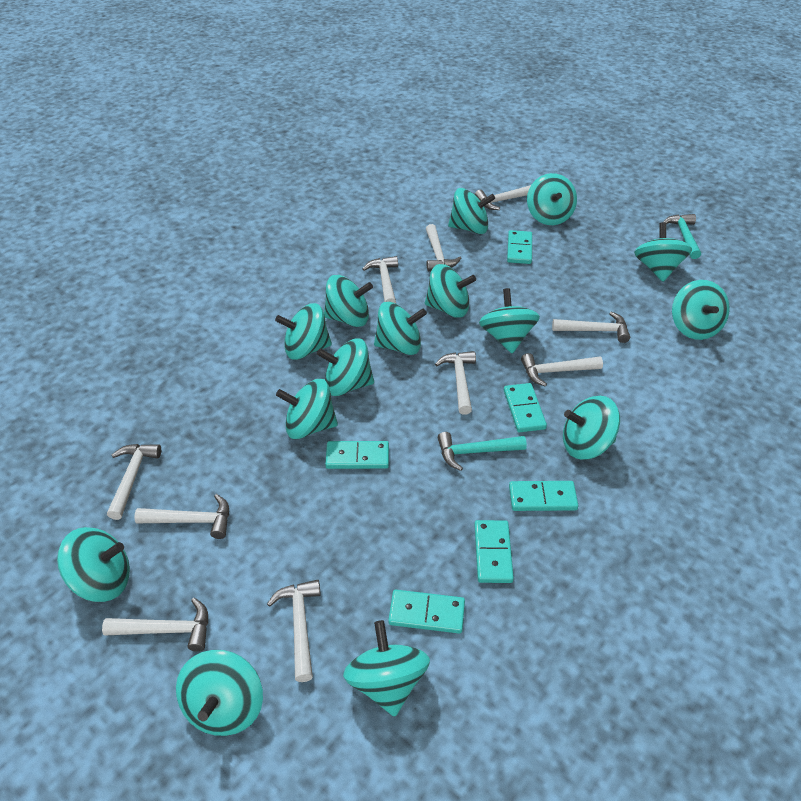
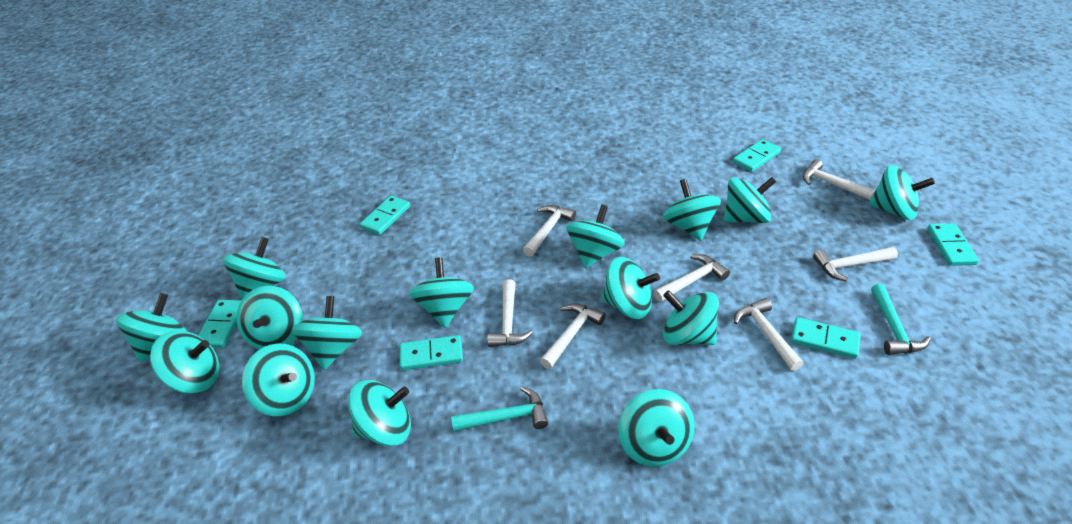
white hammer: 10 -> 7

